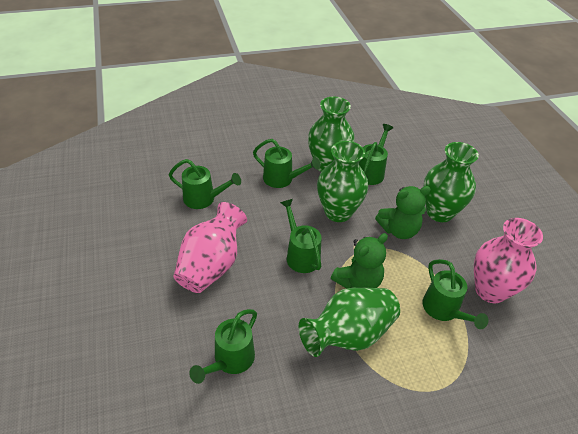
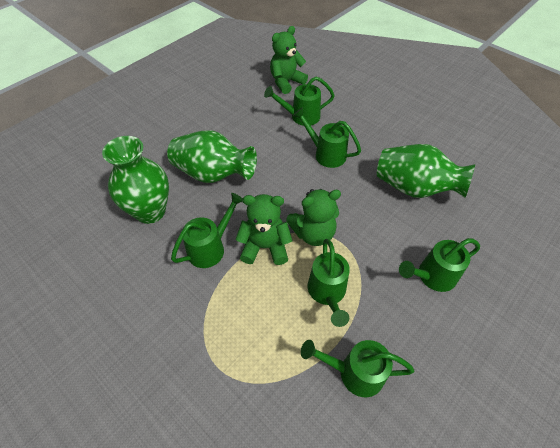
green teddy bear: 2 -> 3
green vase: 4 -> 3
pink vase: 2 -> 0

